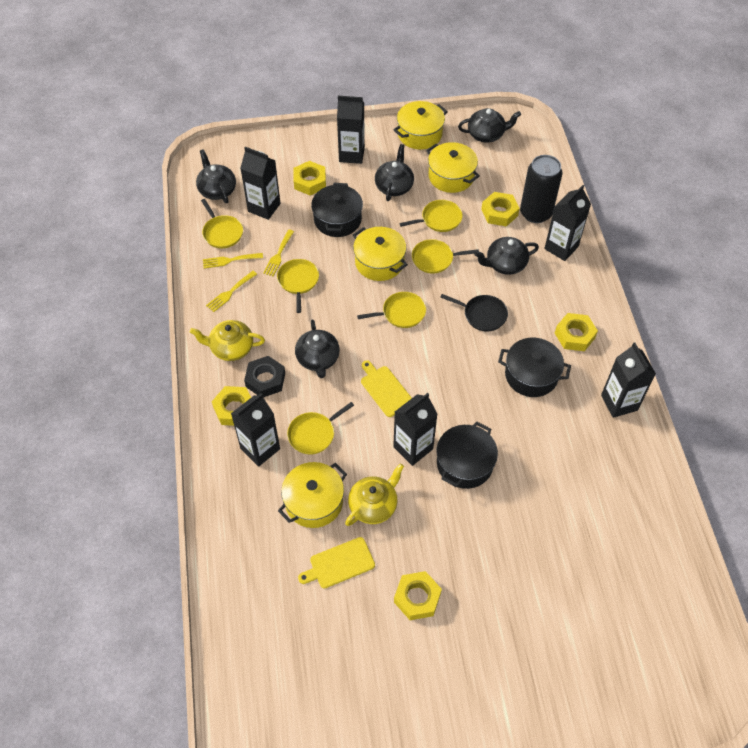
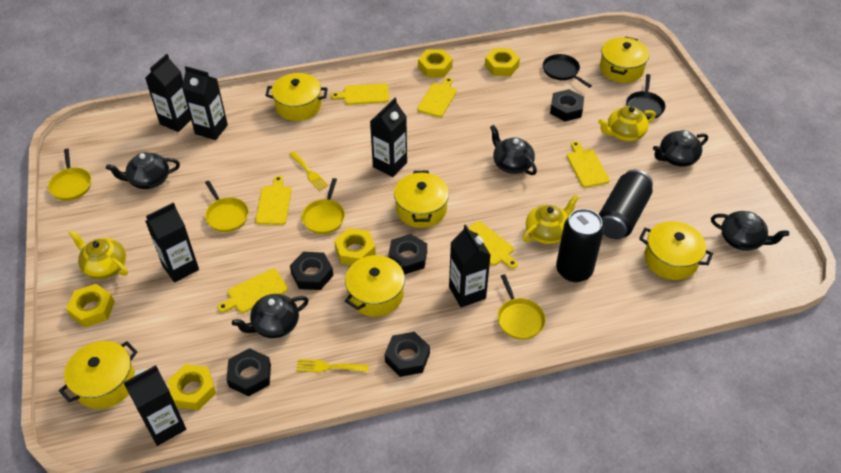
black can: 1 -> 2
black nut: 1 -> 5
black pan: 1 -> 2
black pot: 3 -> 0
yellow cutting board: 2 -> 6
yellow fork: 3 -> 2
yellow pan: 6 -> 4
yellow pot: 4 -> 6
yellow teapot: 2 -> 3

